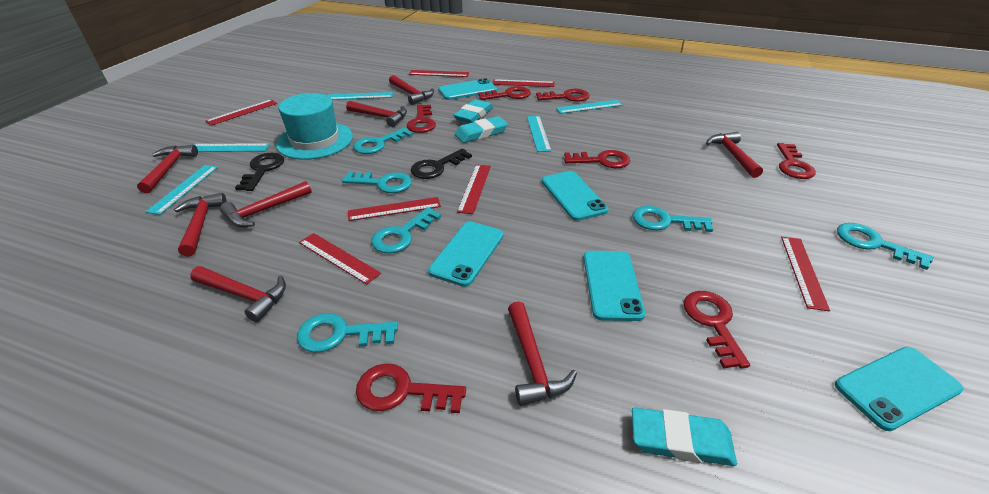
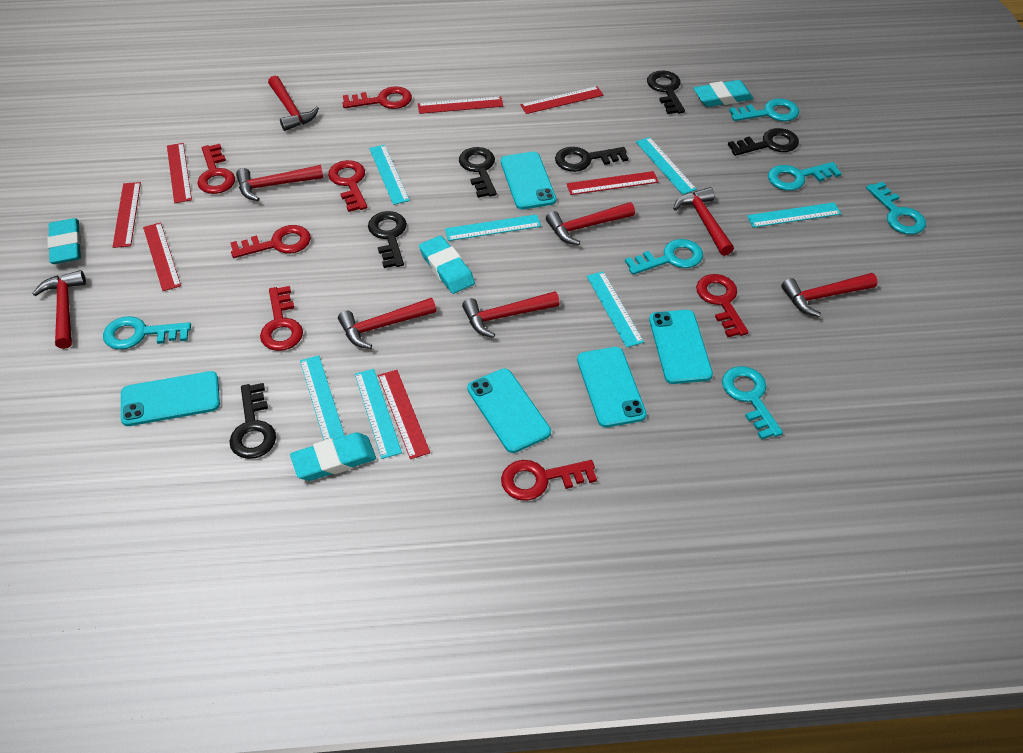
black key: 2 -> 6
turquoise eraser: 3 -> 4
turquoise hat: 1 -> 0
turquoise ruler: 5 -> 7

